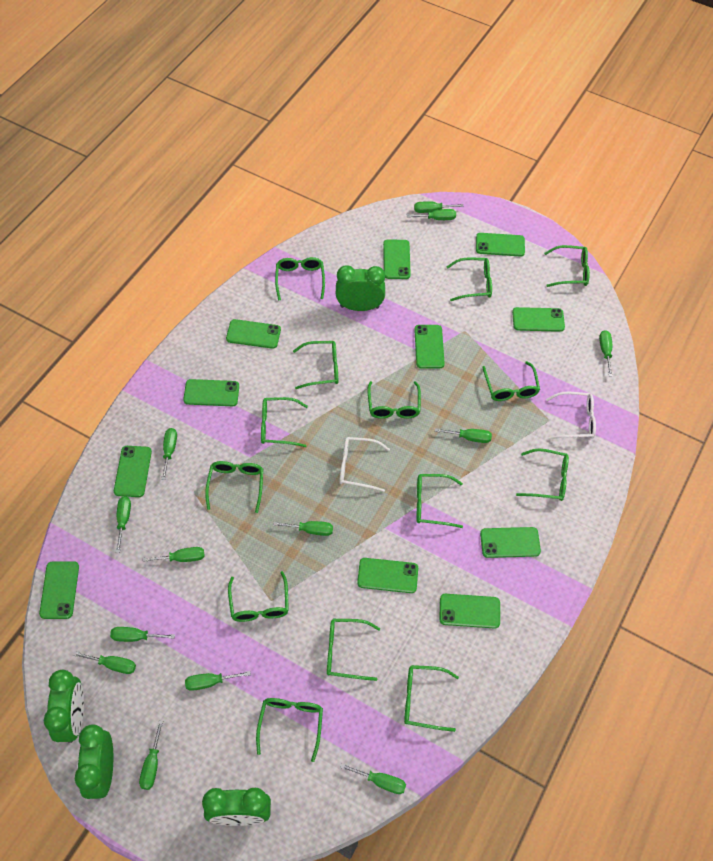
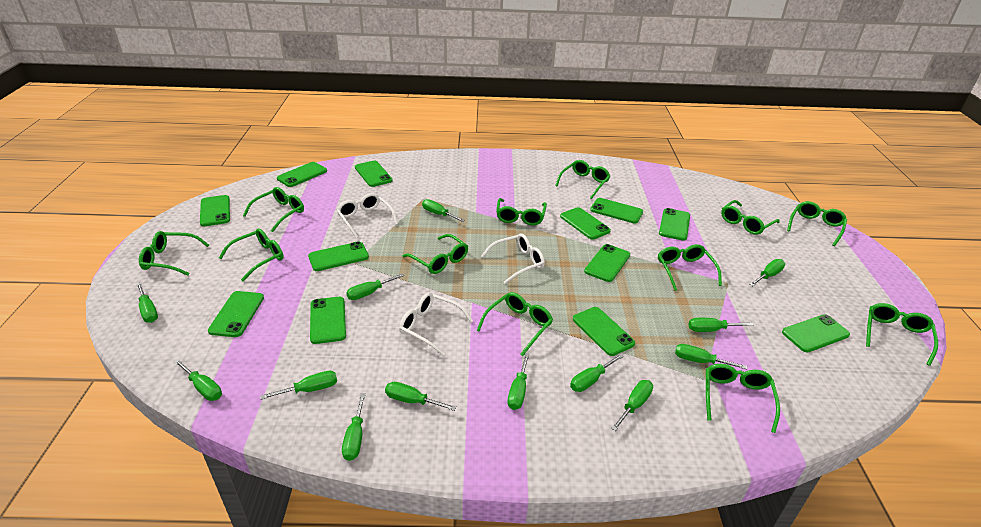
green clock: 4 -> 0
green glasses: 14 -> 12
green phone: 11 -> 12
white glasses: 2 -> 3

